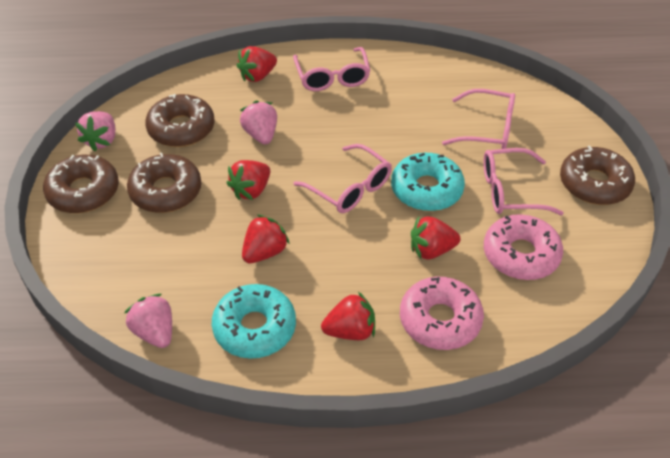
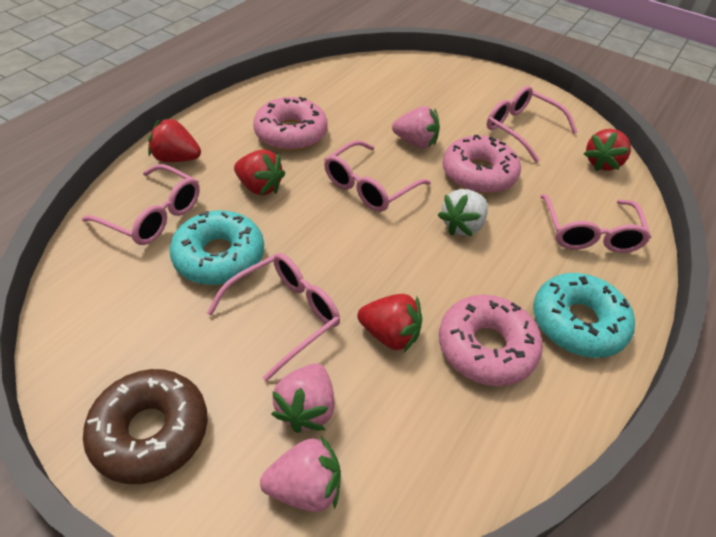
brown donut: 4 -> 1
pink donut: 2 -> 3
pink glasses: 4 -> 5
red strawberry: 5 -> 4
white strawberry: 0 -> 1

